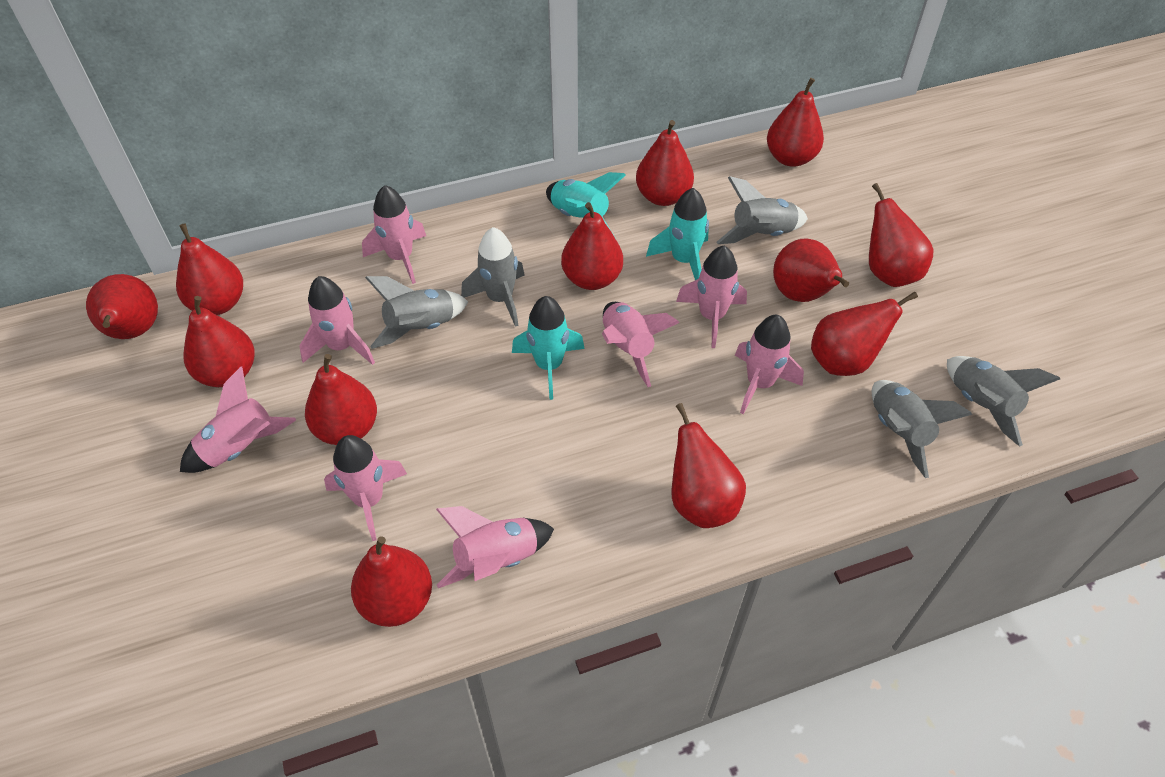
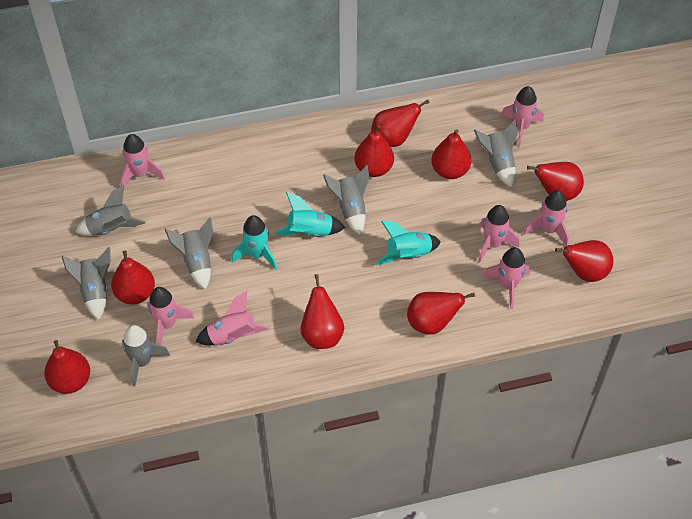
grey rocket: 5 -> 6
pink rocket: 8 -> 7
red pear: 12 -> 9

